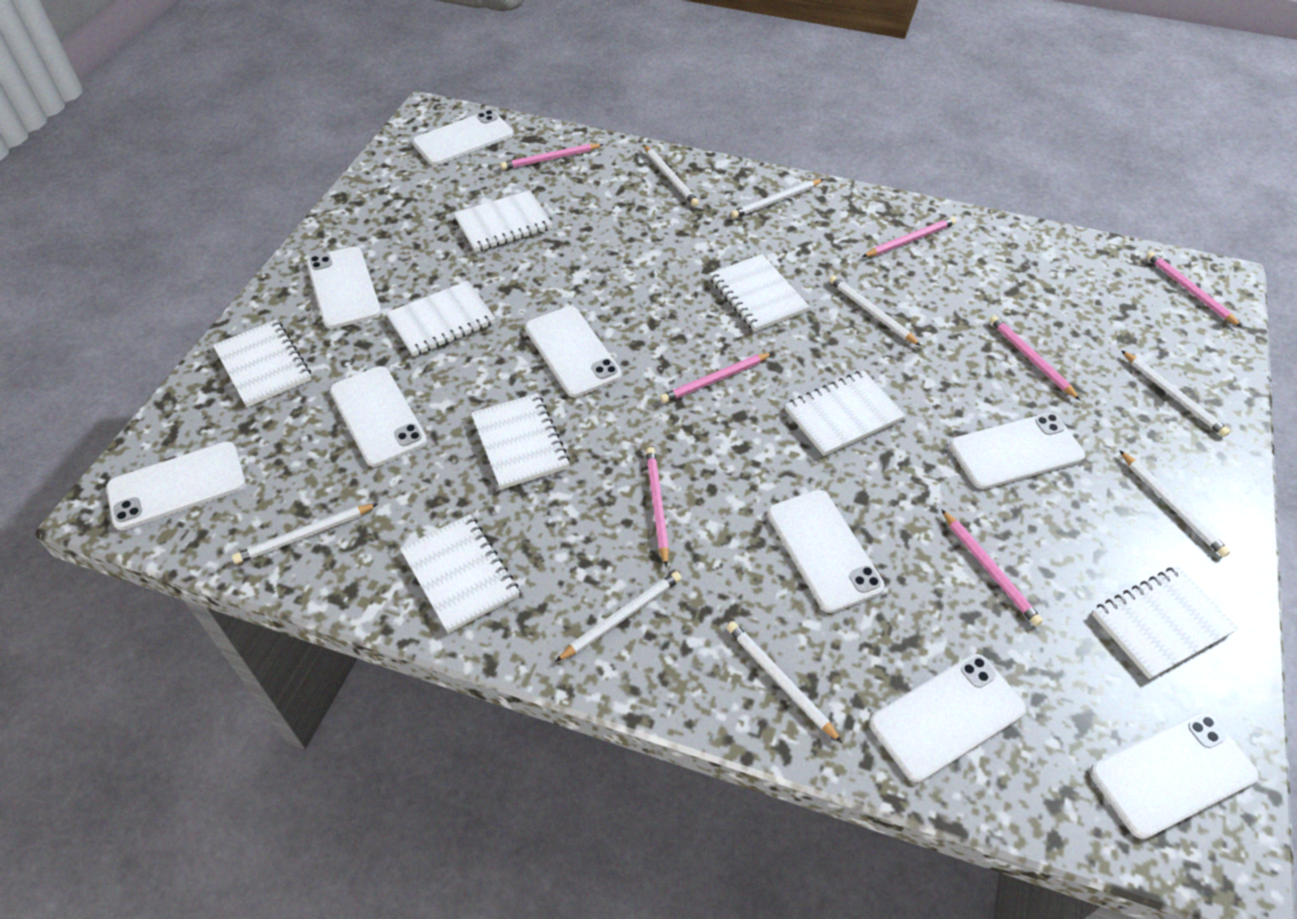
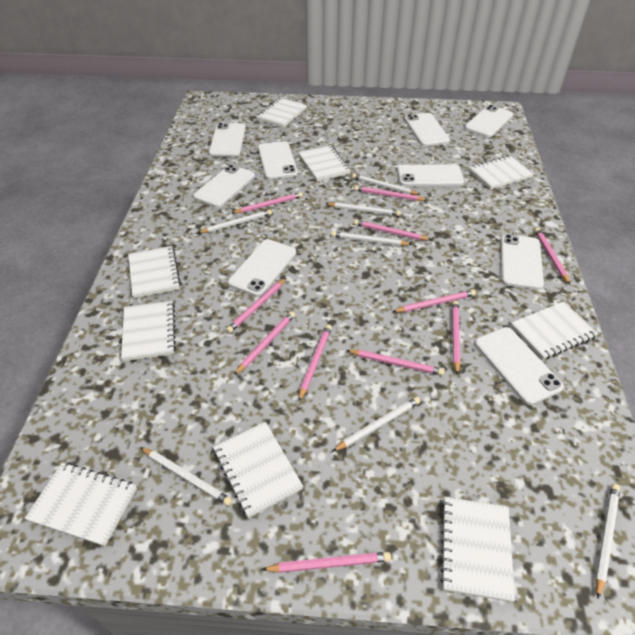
pink pencil: 7 -> 11
white notebook: 8 -> 9
white pencil: 8 -> 7

